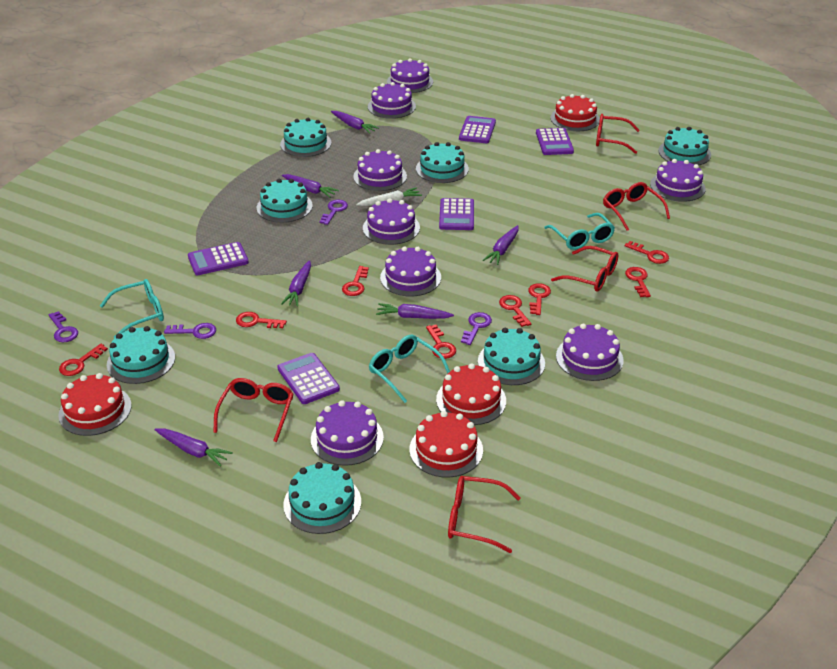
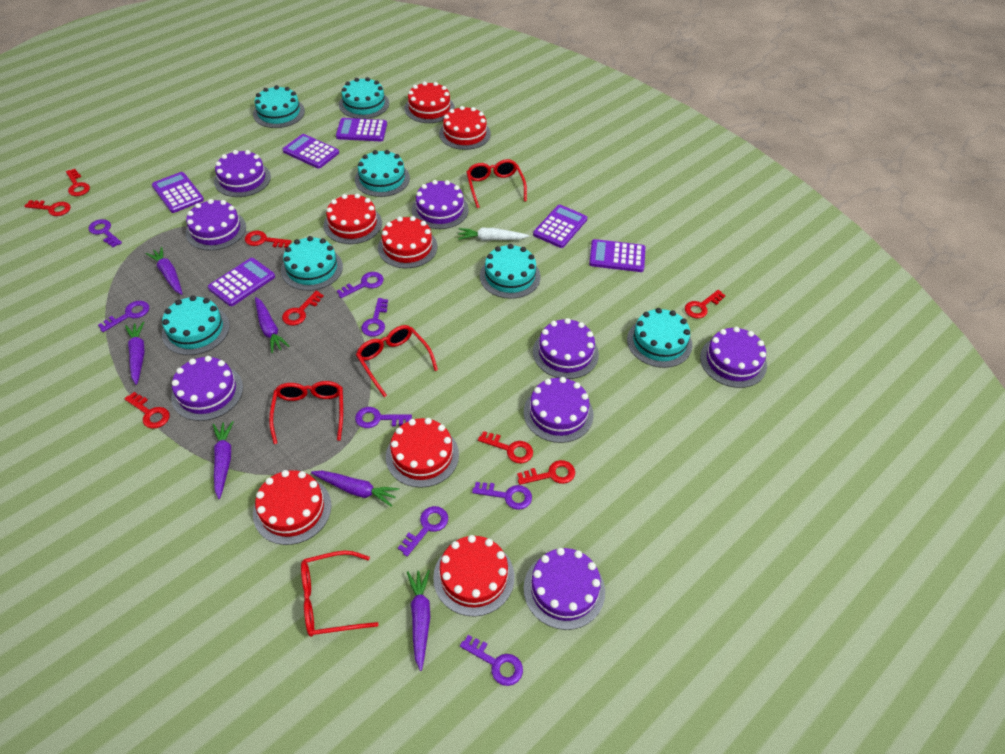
purple calculator: 5 -> 6
purple key: 4 -> 8
red cake: 4 -> 7
red glasses: 5 -> 4
turquoise glasses: 3 -> 0

